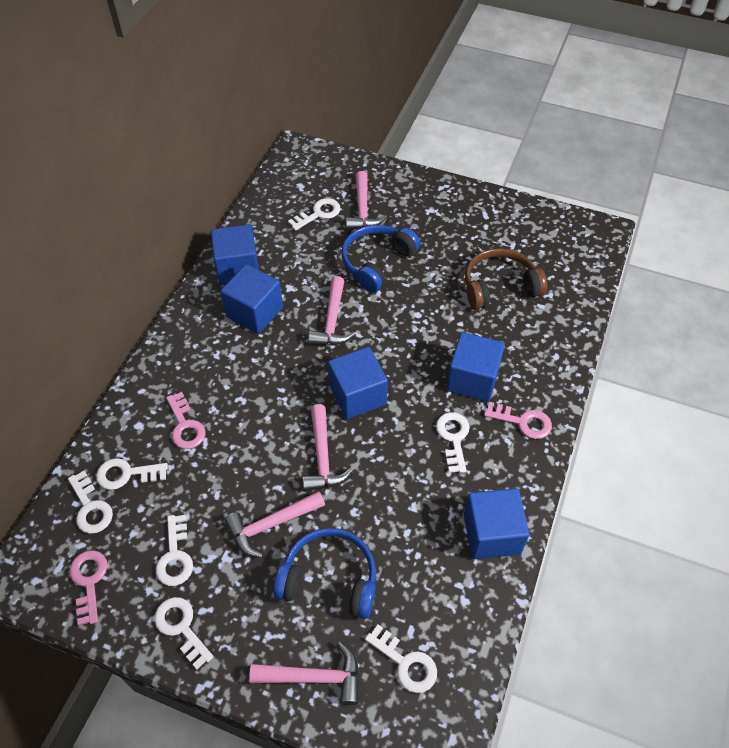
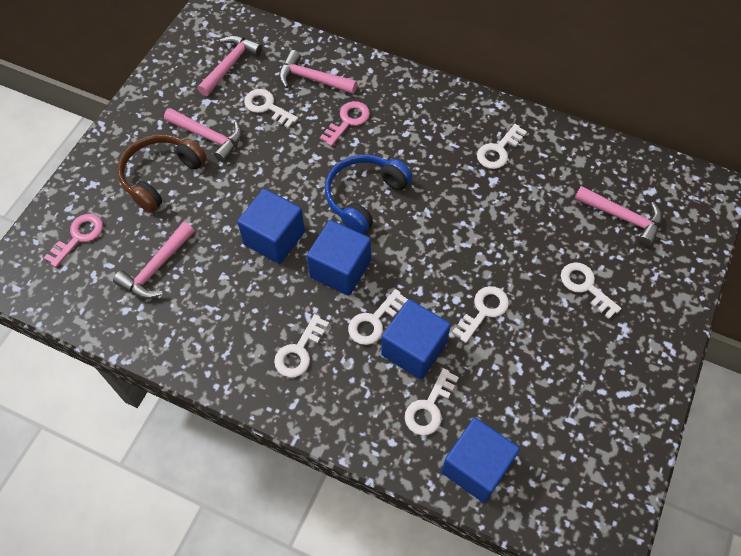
blue cube: 5 -> 4
blue headphones: 2 -> 1
pink key: 3 -> 2

